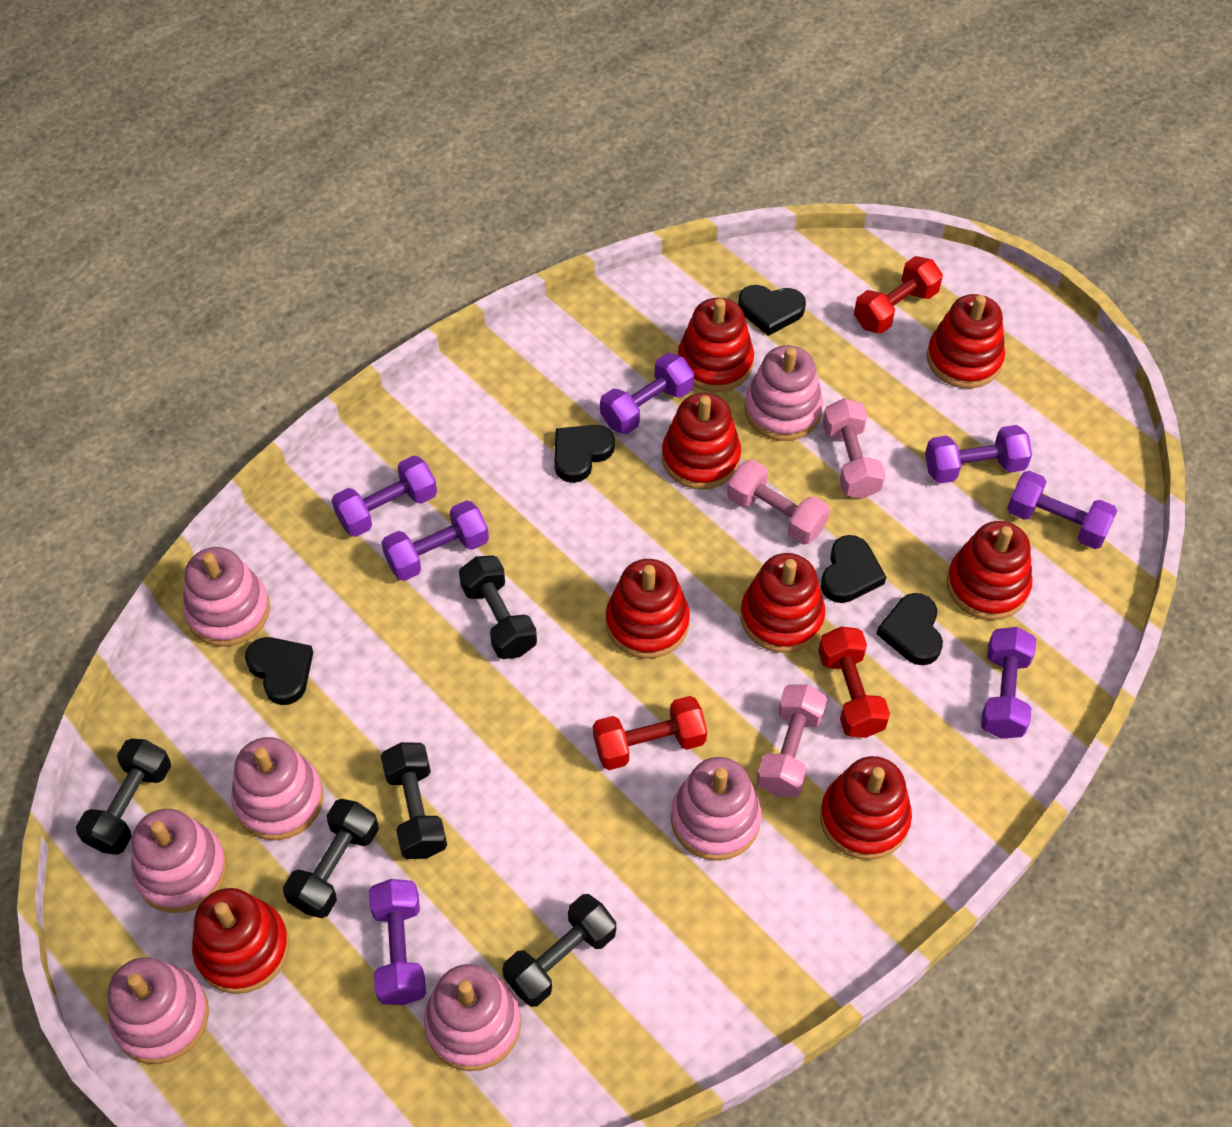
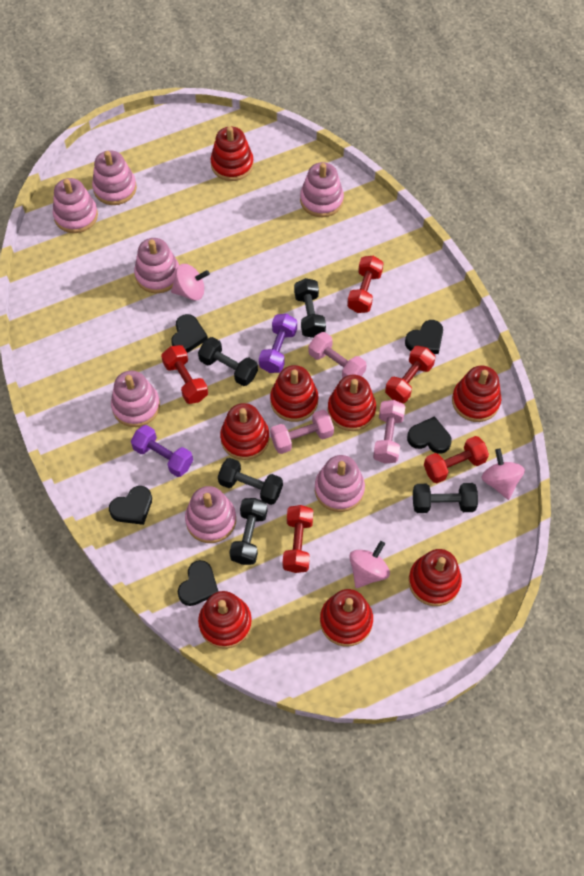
pink spinning top: 0 -> 3
purple dumbbell: 7 -> 2
red dumbbell: 3 -> 5

